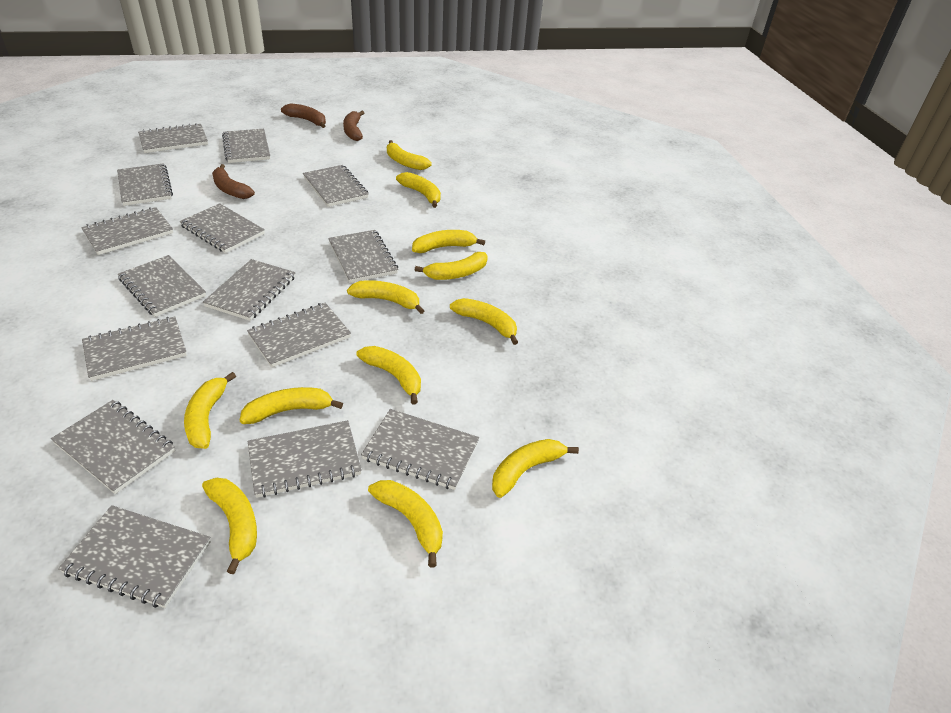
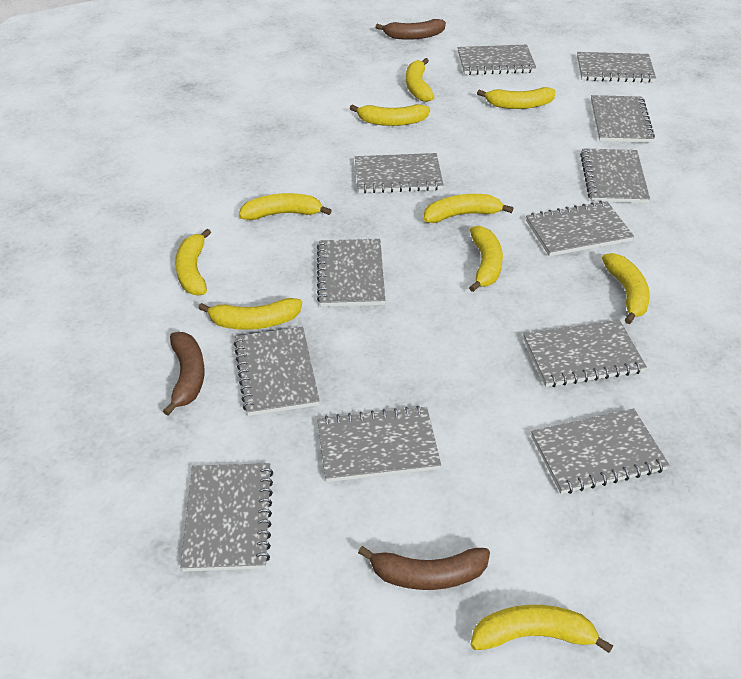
grey notebook: 15 -> 12
yellow banana: 12 -> 10

